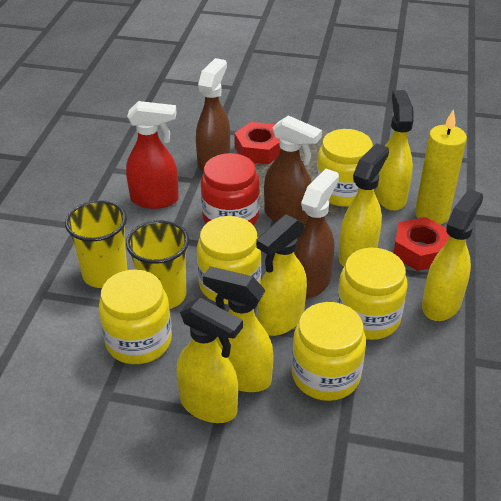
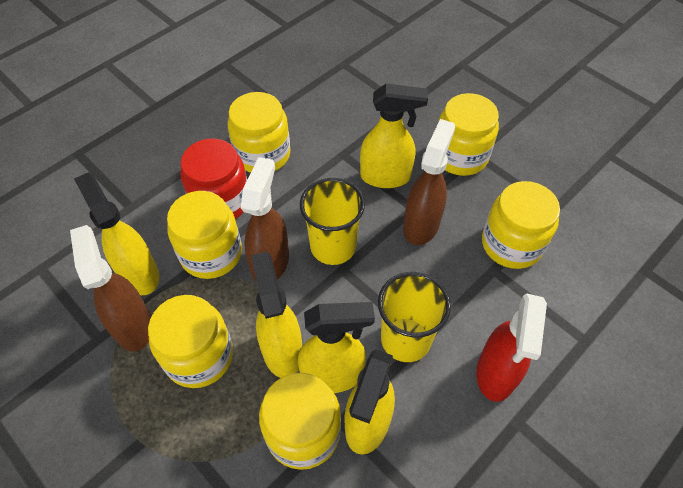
red nut: 2 -> 0
yellow candle: 1 -> 0
yellow jar: 5 -> 6
yellow spray bottle: 6 -> 5

